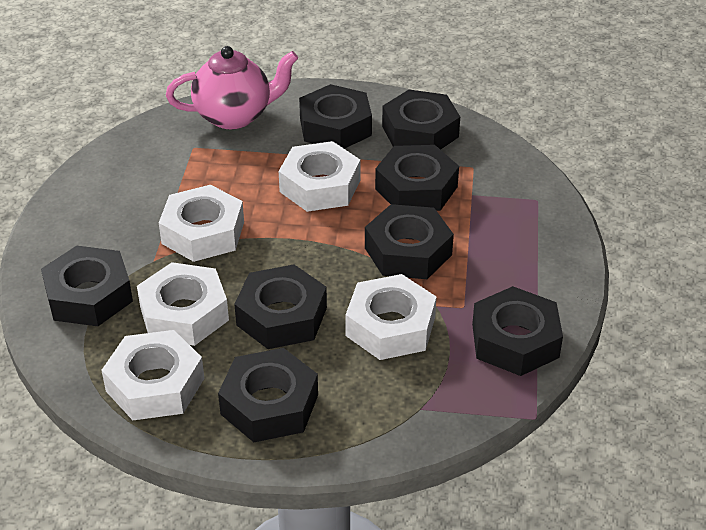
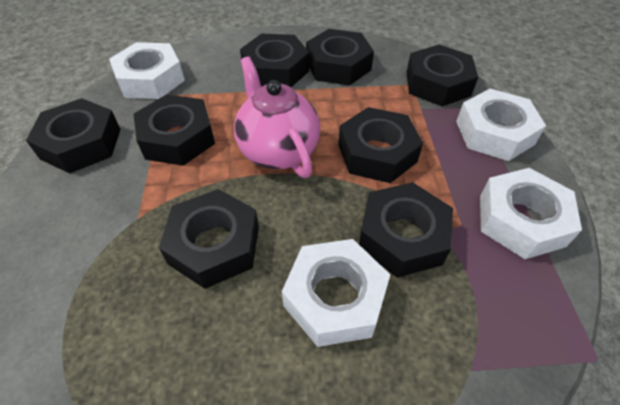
white nut: 5 -> 4

